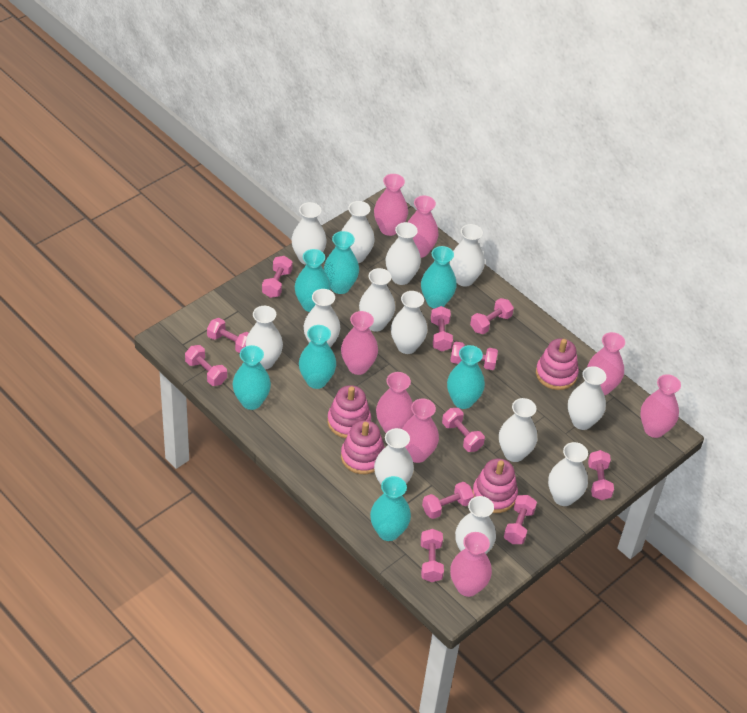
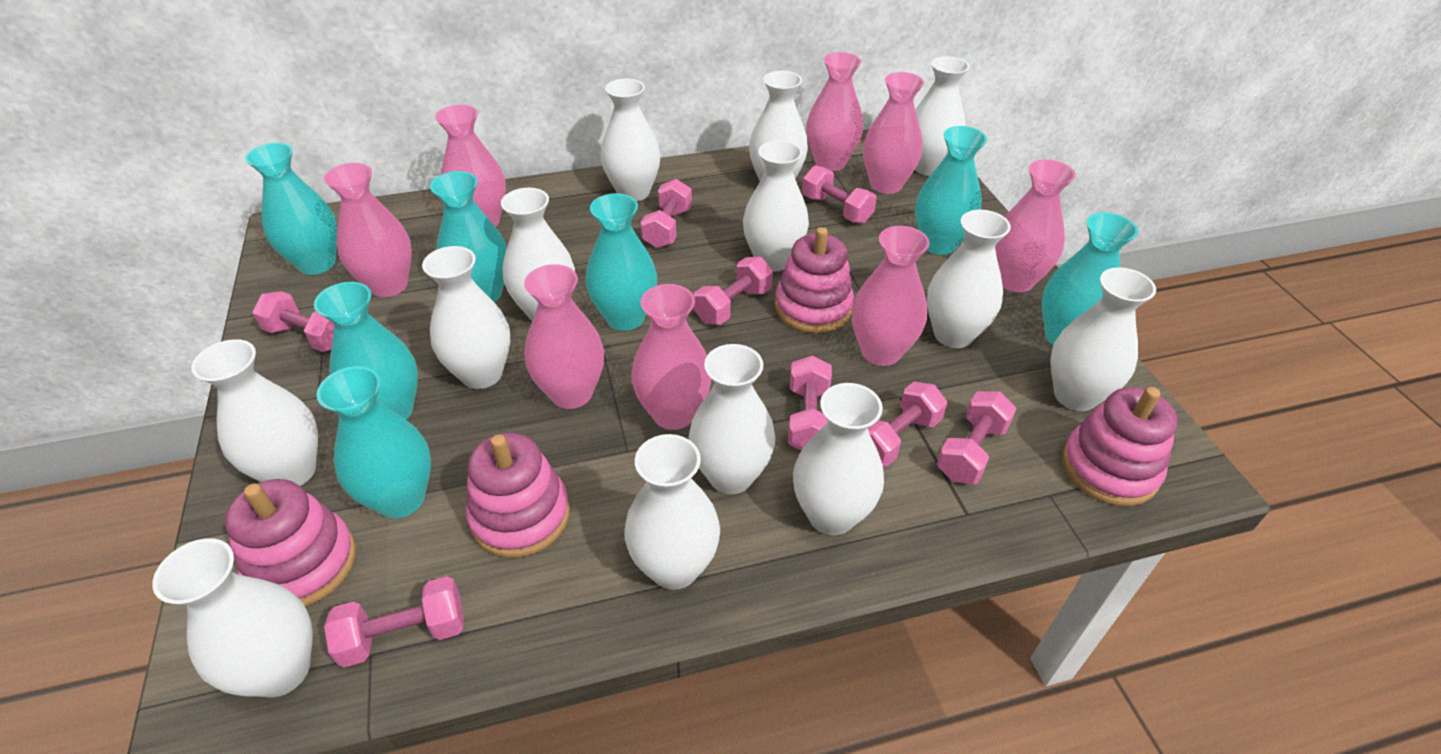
pink dumbbell: 11 -> 8

